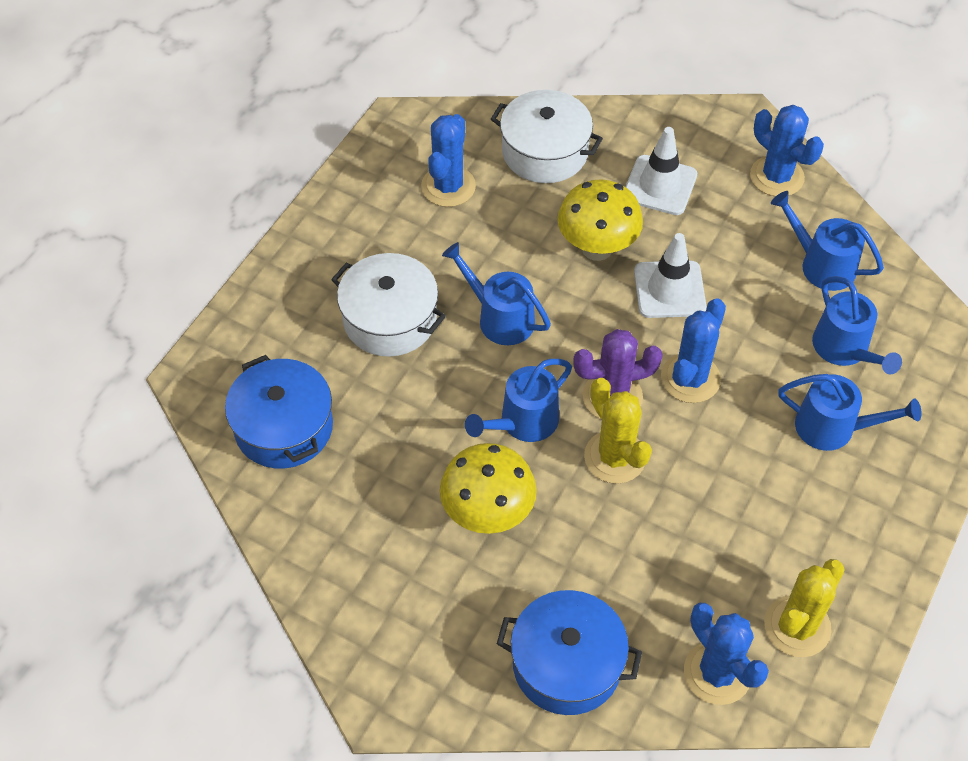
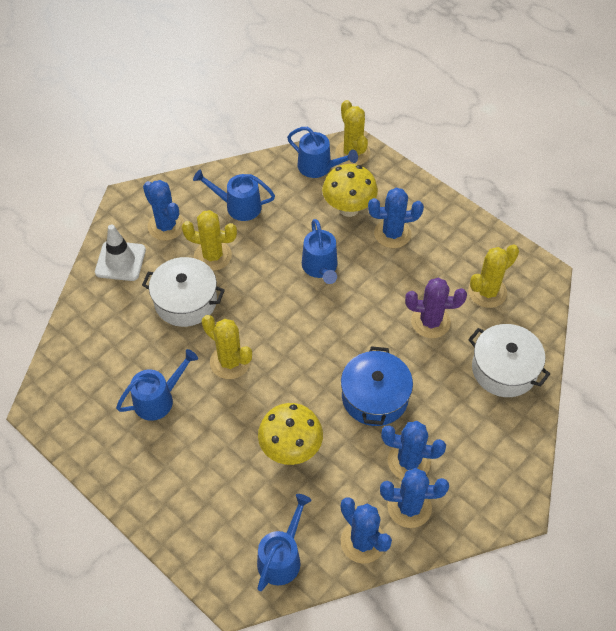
blue cactus: 4 -> 5
blue pot: 2 -> 1
white traffic cone: 2 -> 1
yellow cactus: 2 -> 4

